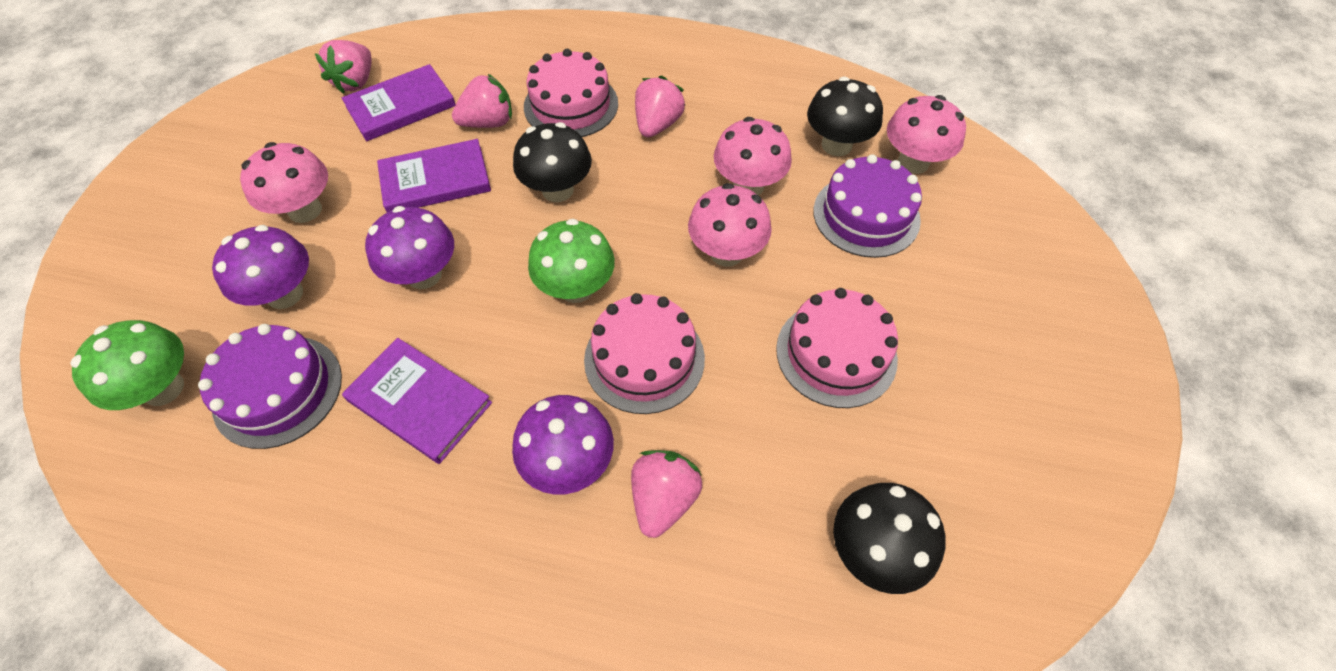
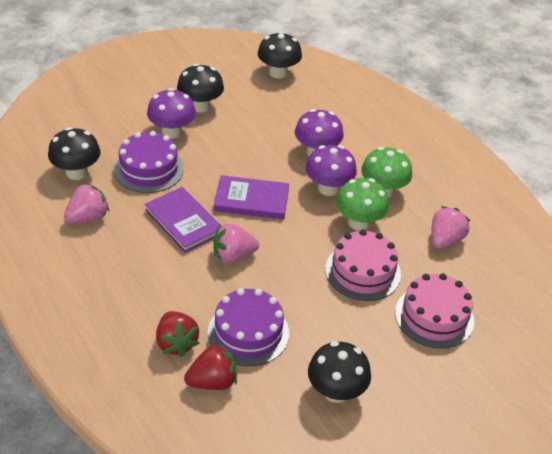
black mushroom: 3 -> 4
pink cake: 3 -> 2
pink mushroom: 4 -> 0
pink strawberry: 4 -> 3
purple book: 3 -> 2
red strawberry: 0 -> 2

